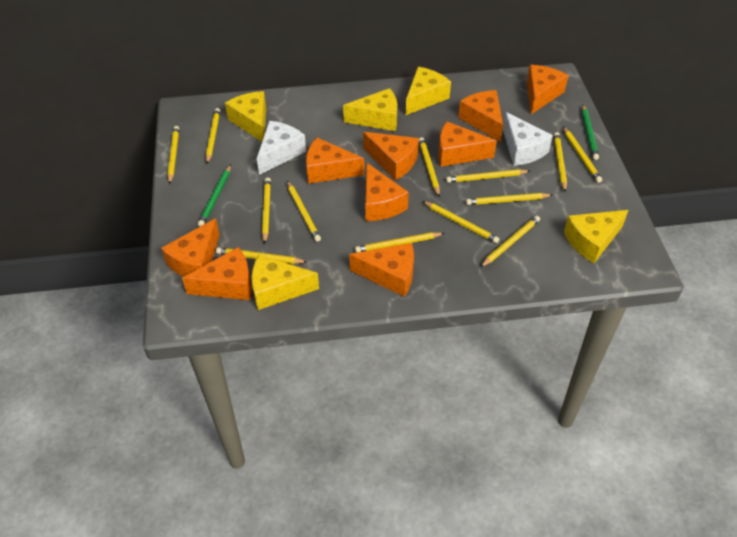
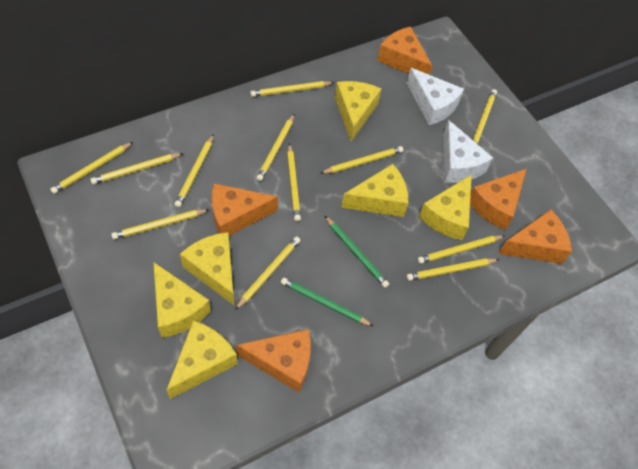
orange cheese: 9 -> 5
yellow cheese: 5 -> 6
yellow pencil: 13 -> 12

